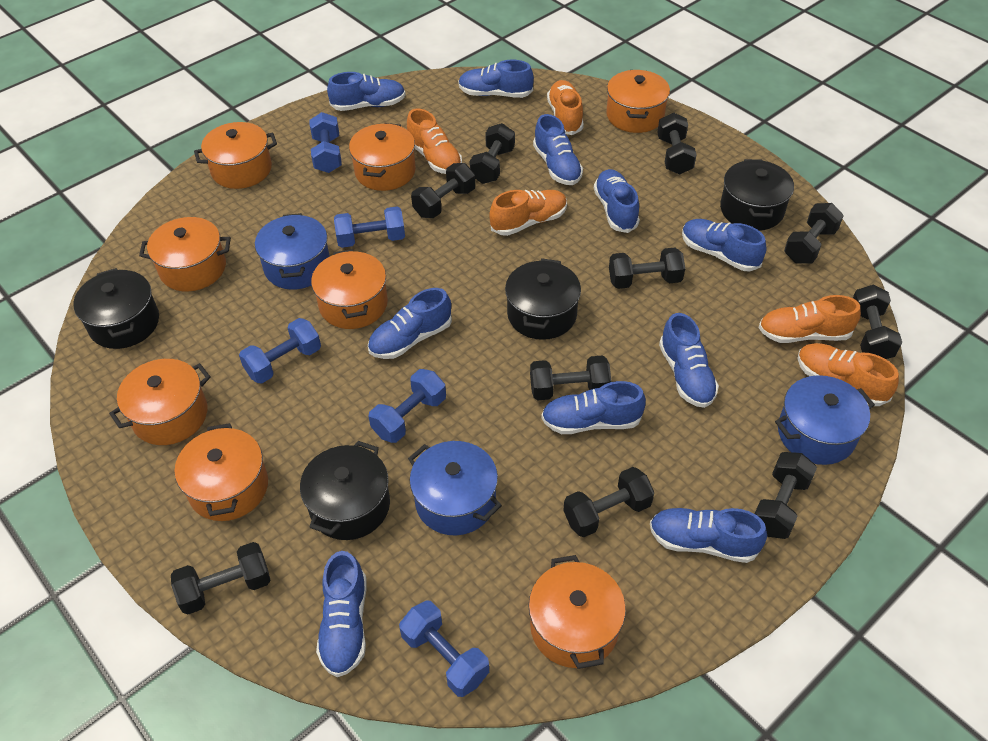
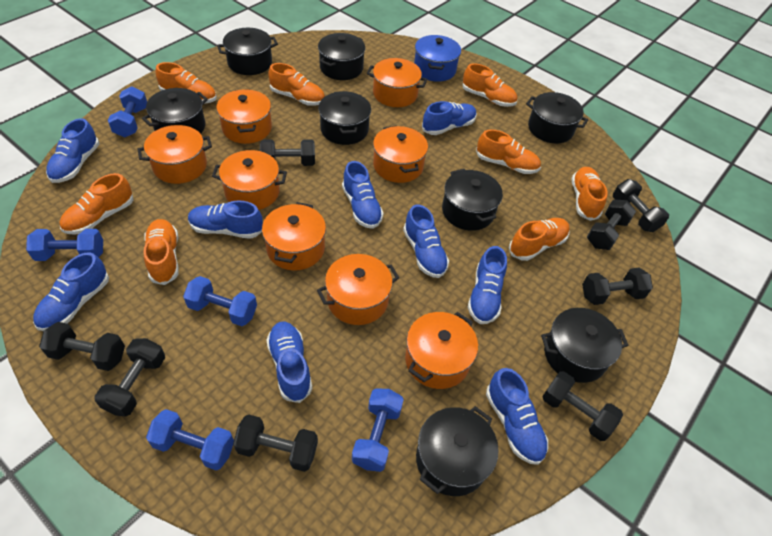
black dumbbell: 10 -> 8
black pot: 4 -> 8
blue pot: 3 -> 1
blue shoe: 10 -> 9
orange shoe: 5 -> 8

